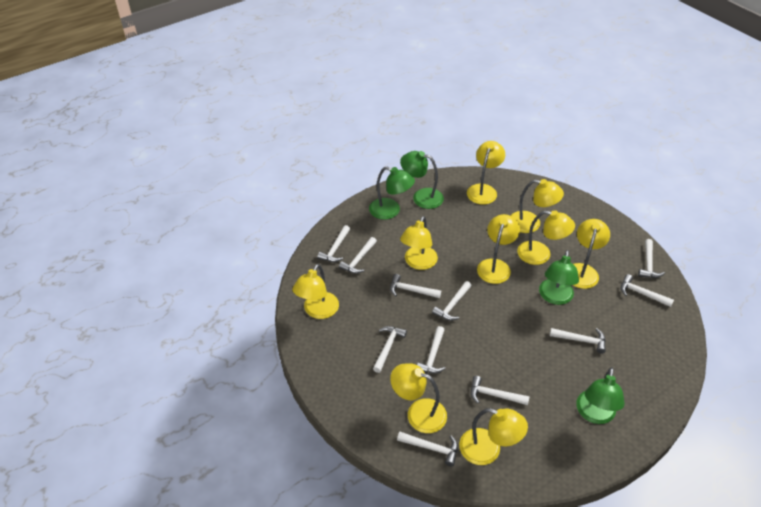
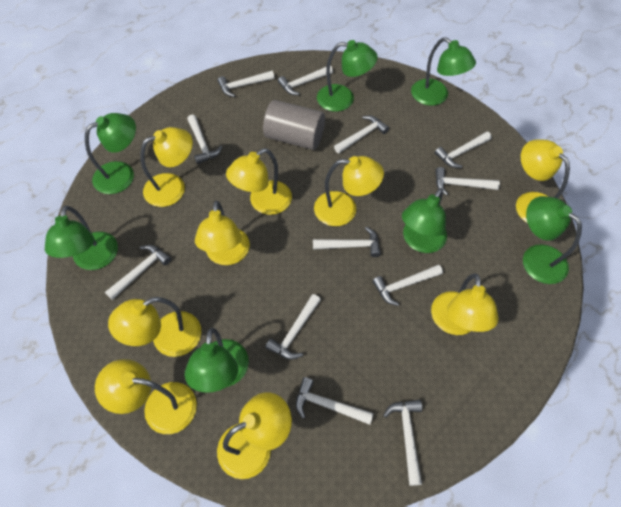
green lamp: 4 -> 7
grey cylinder: 0 -> 1
white hammer: 11 -> 12

